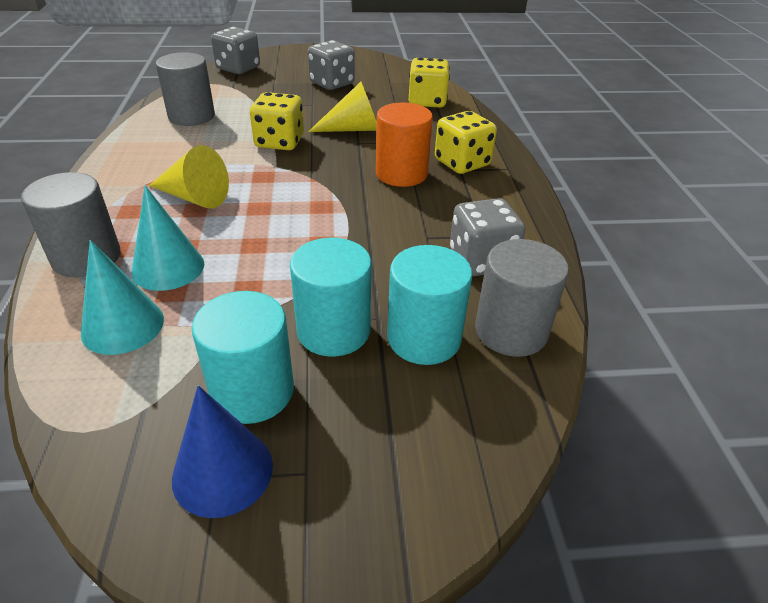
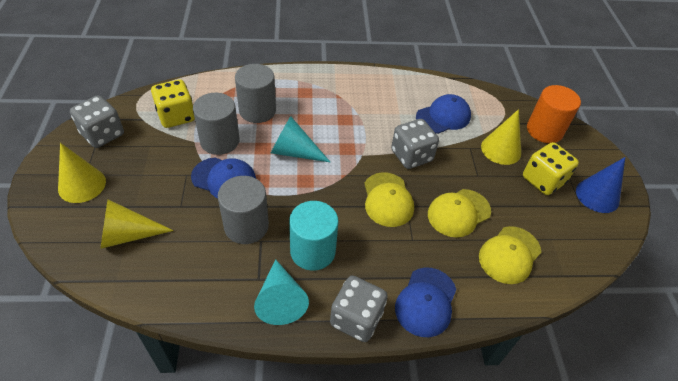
blue cap: 0 -> 3
turquoise cylinder: 3 -> 1
yellow cap: 0 -> 3
yellow cone: 2 -> 3
yellow dice: 3 -> 2

